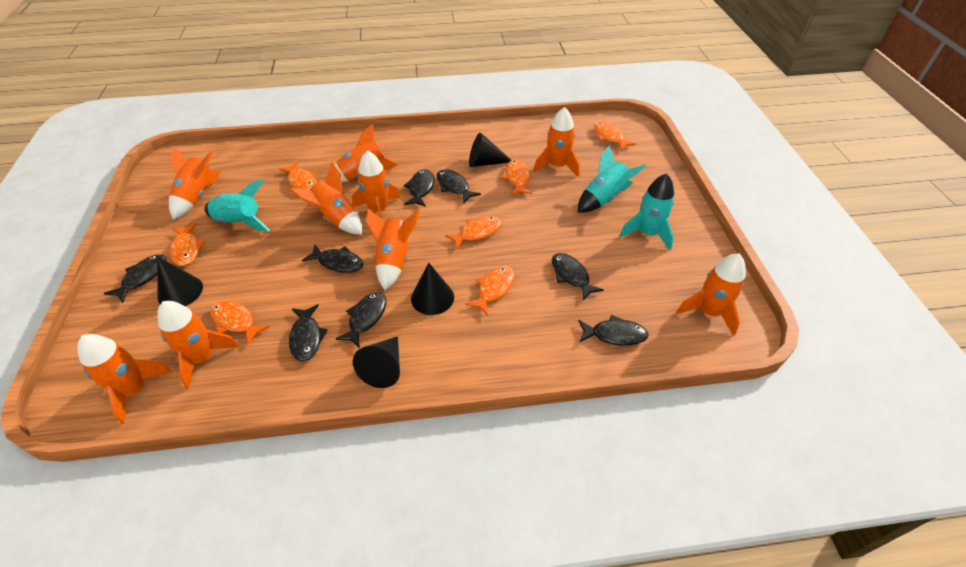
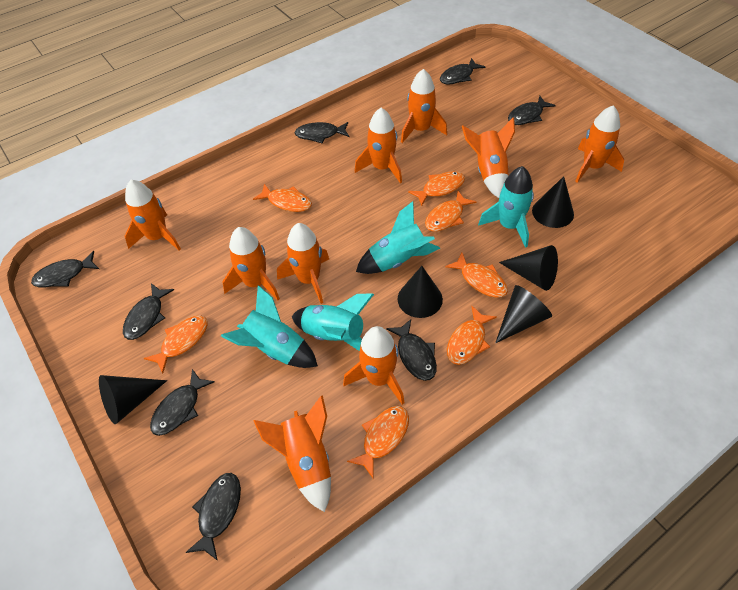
black cone: 4 -> 5
turquoise rocket: 3 -> 4

